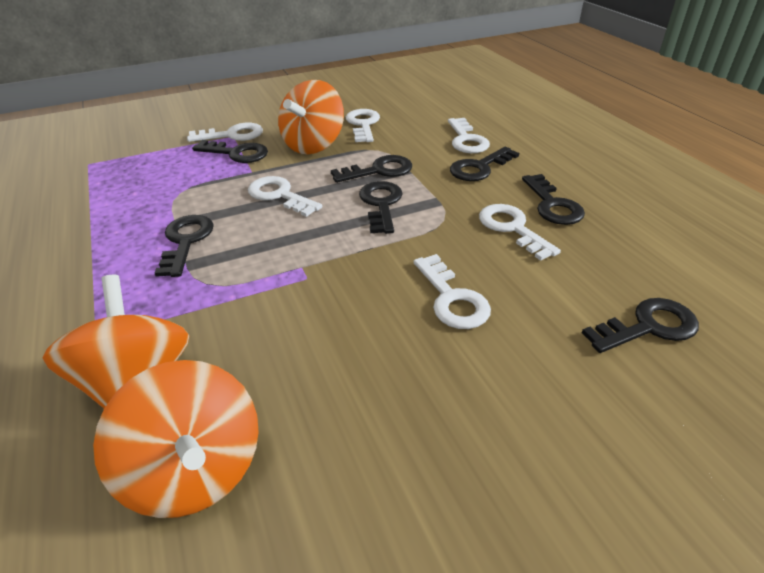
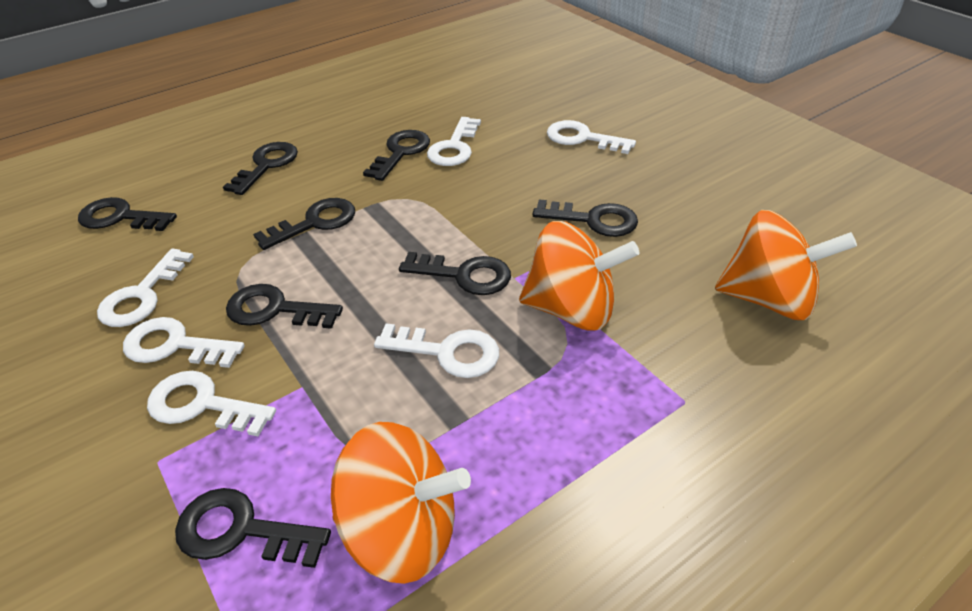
black key: 7 -> 8

